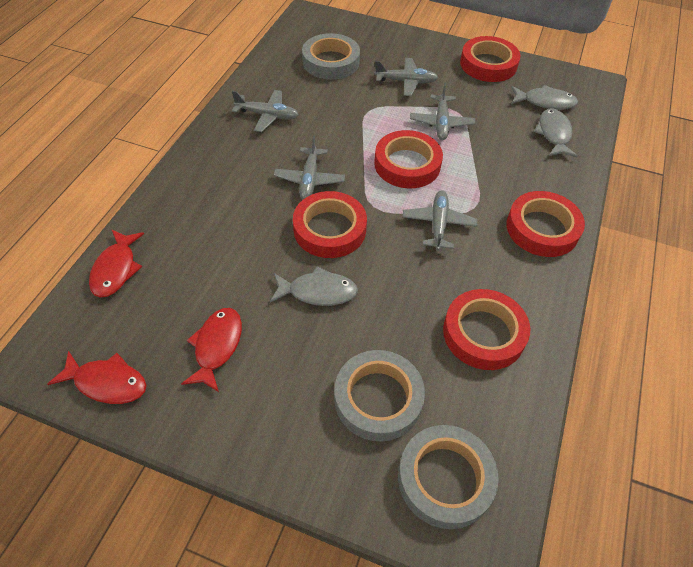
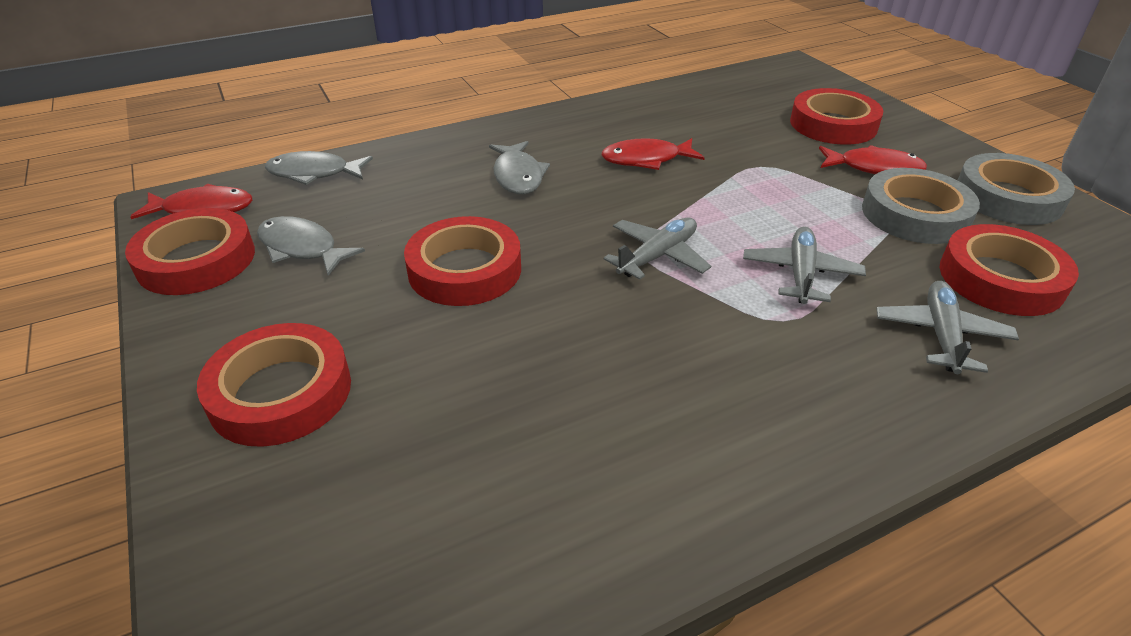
grey plane: 5 -> 3
grey tape: 3 -> 2

